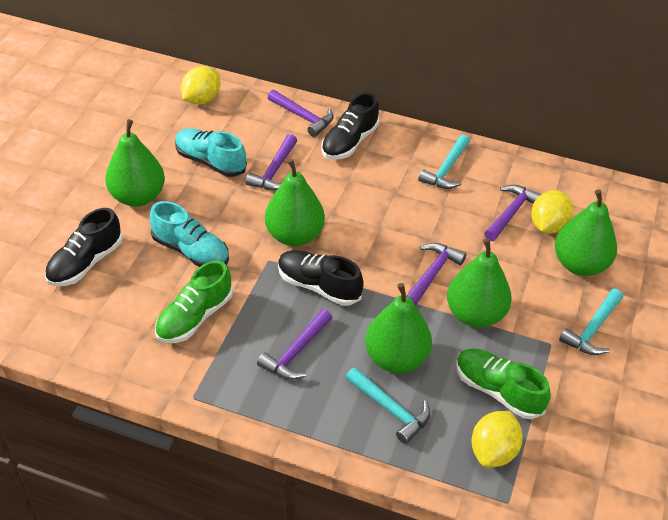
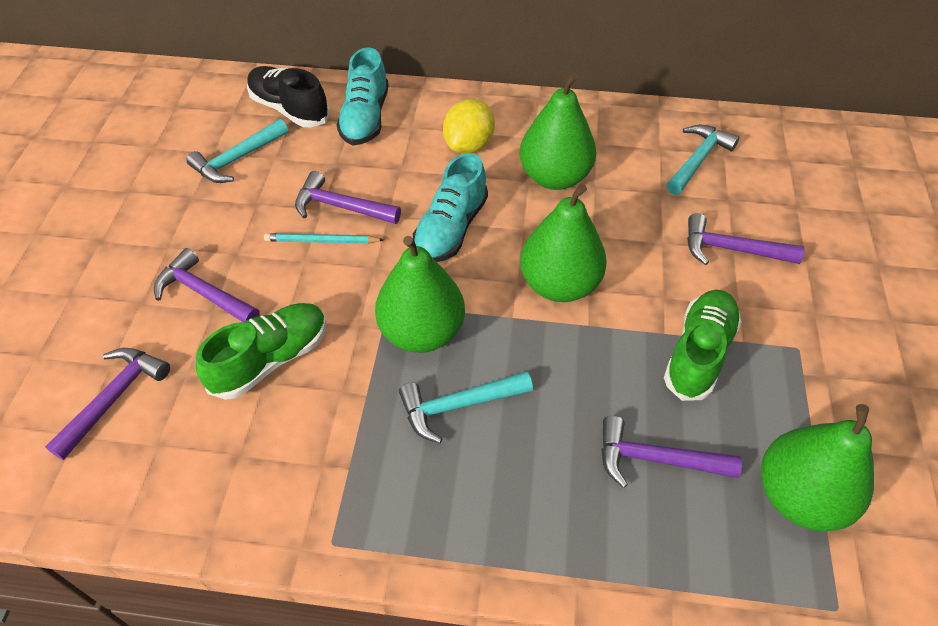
black shoe: 3 -> 1
green pear: 5 -> 4
turquoise pencil: 0 -> 1
yellow lemon: 3 -> 1

